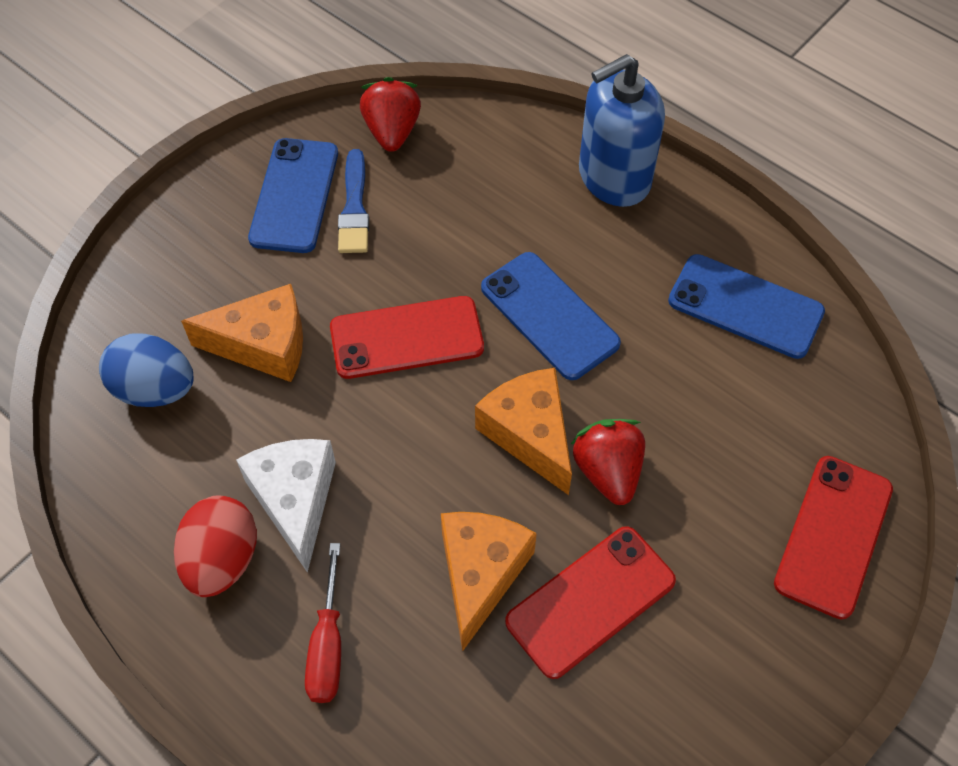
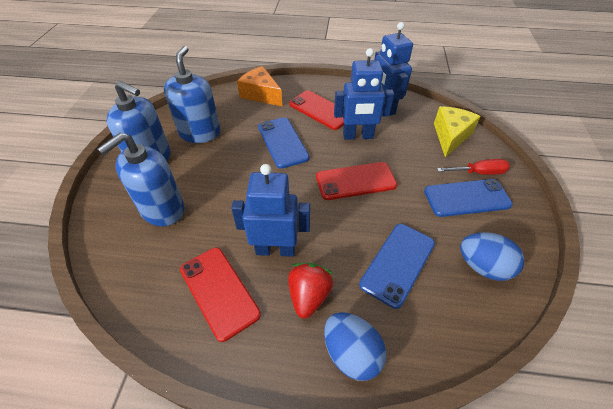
blue brush: 1 -> 0
blue egg: 1 -> 2
blue robot: 0 -> 3
blue soap dispenser: 1 -> 3
orange cheese: 3 -> 1
red egg: 1 -> 0
red strawberry: 2 -> 1
white cheese: 1 -> 0
yellow cheese: 0 -> 1

